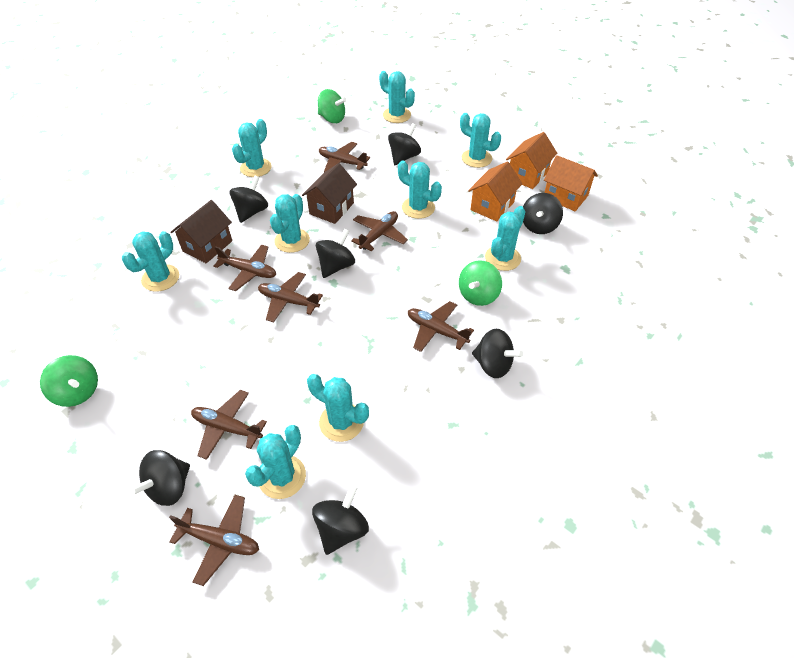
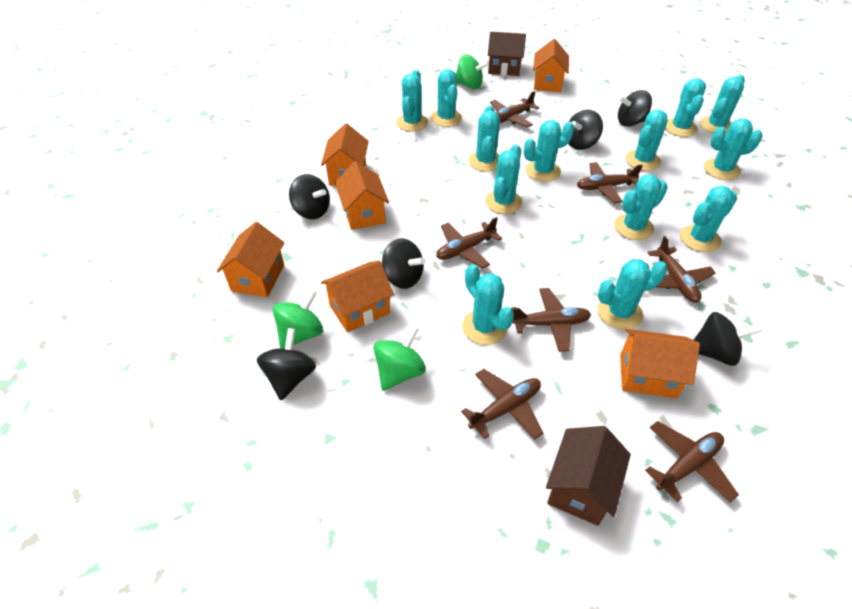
black spinning top: 7 -> 6
orange house: 3 -> 6
turquoise cactus: 9 -> 13

